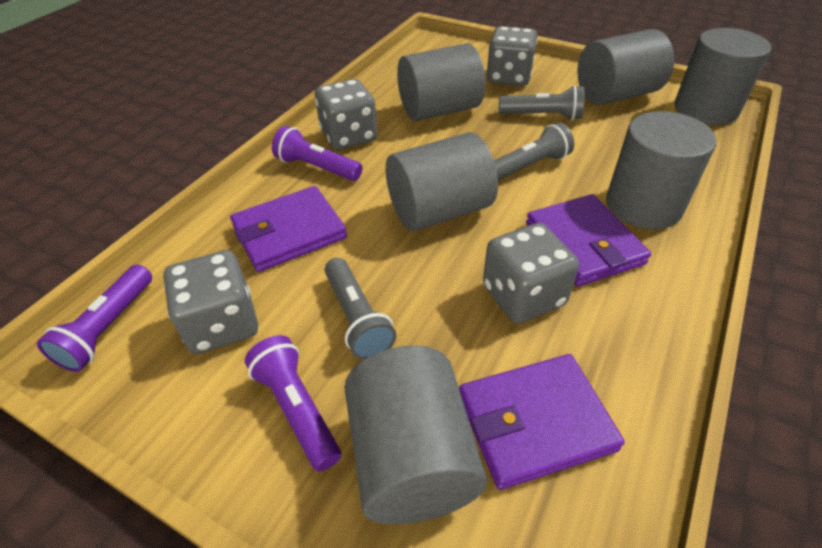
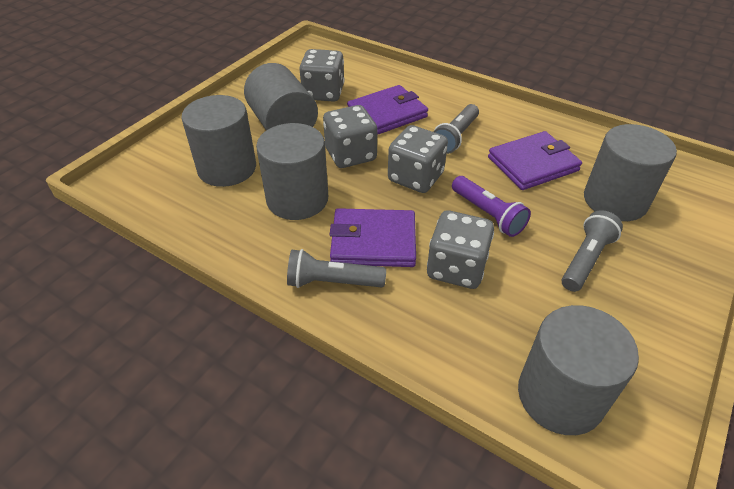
grey cylinder: 6 -> 5
purple flashlight: 3 -> 1

